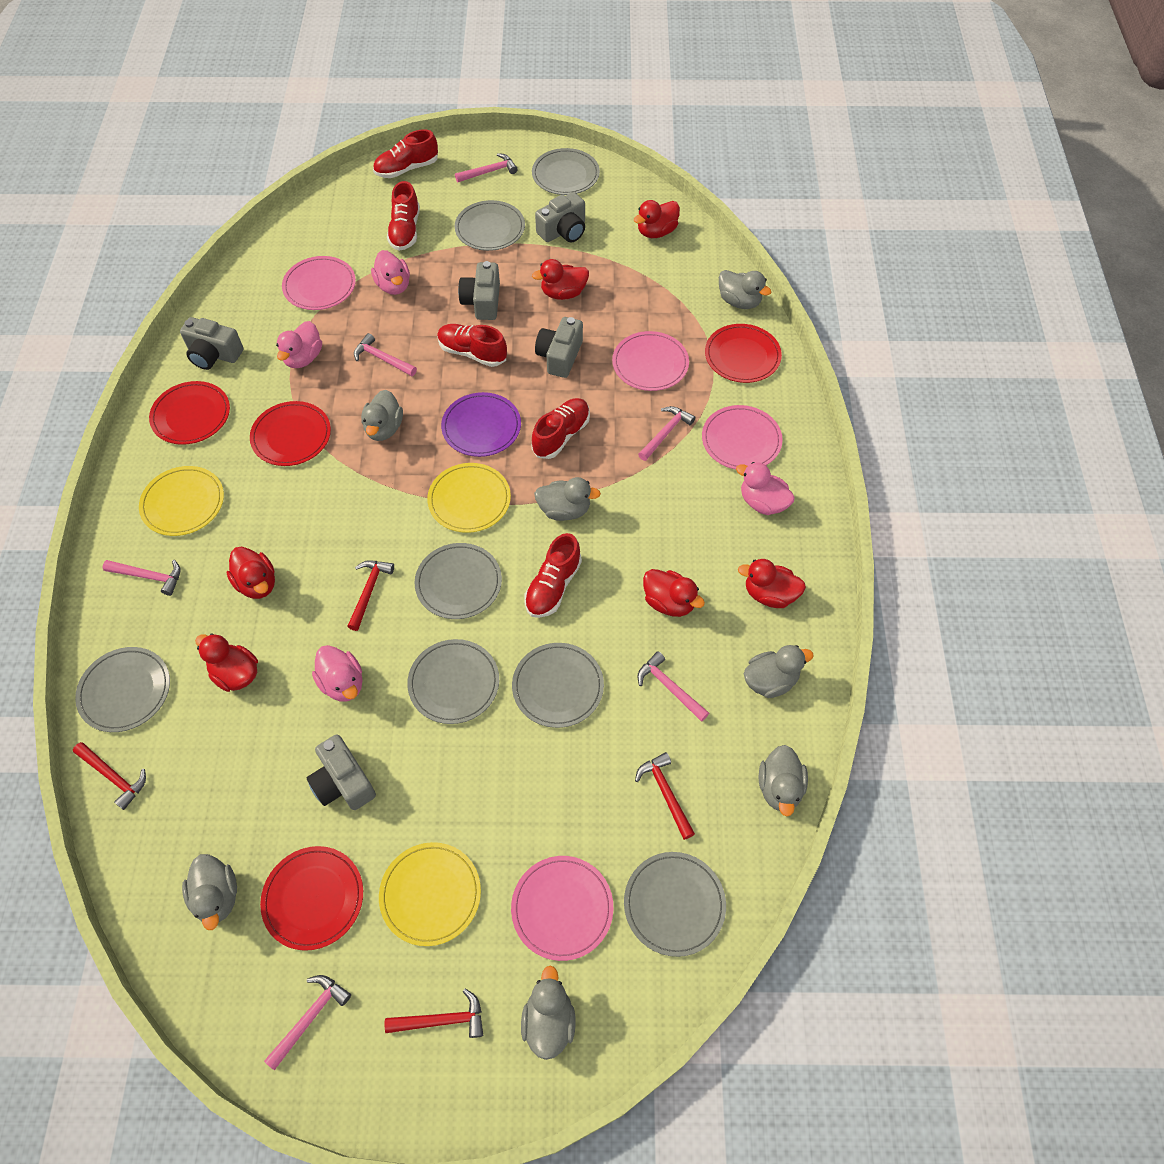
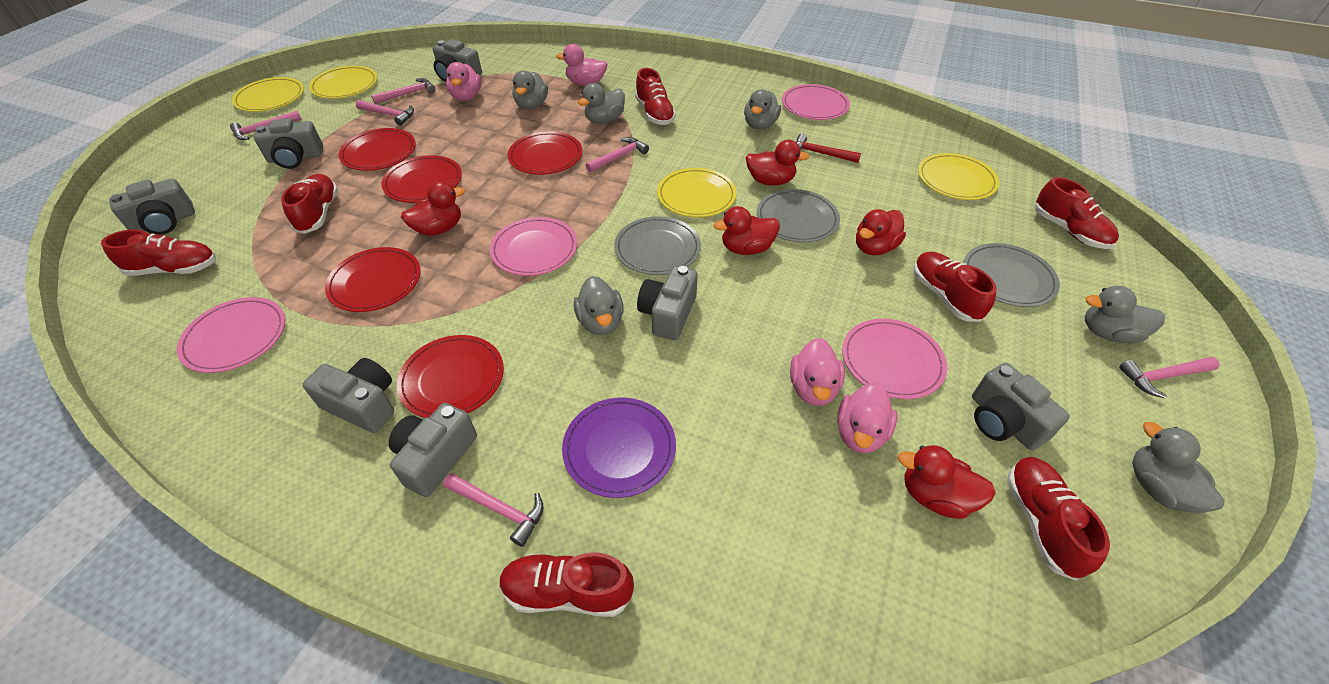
grey camera: 5 -> 7
grey duck: 7 -> 6
grey plate: 7 -> 3
red duck: 6 -> 5
red hammer: 4 -> 1
red plate: 4 -> 5
red shoe: 5 -> 7
yellow plate: 3 -> 4

